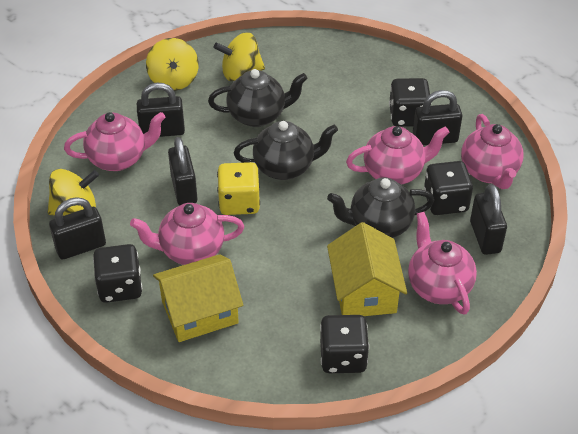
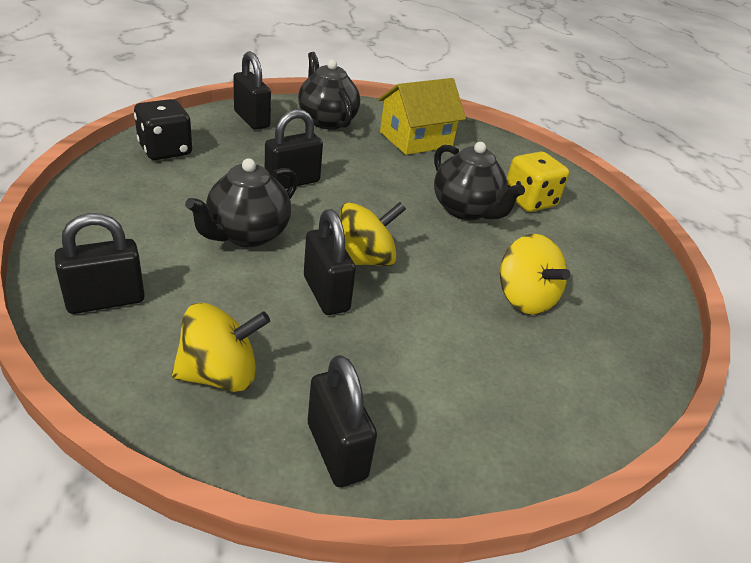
black dice: 4 -> 1
pink teapot: 5 -> 0
yellow house: 2 -> 1

